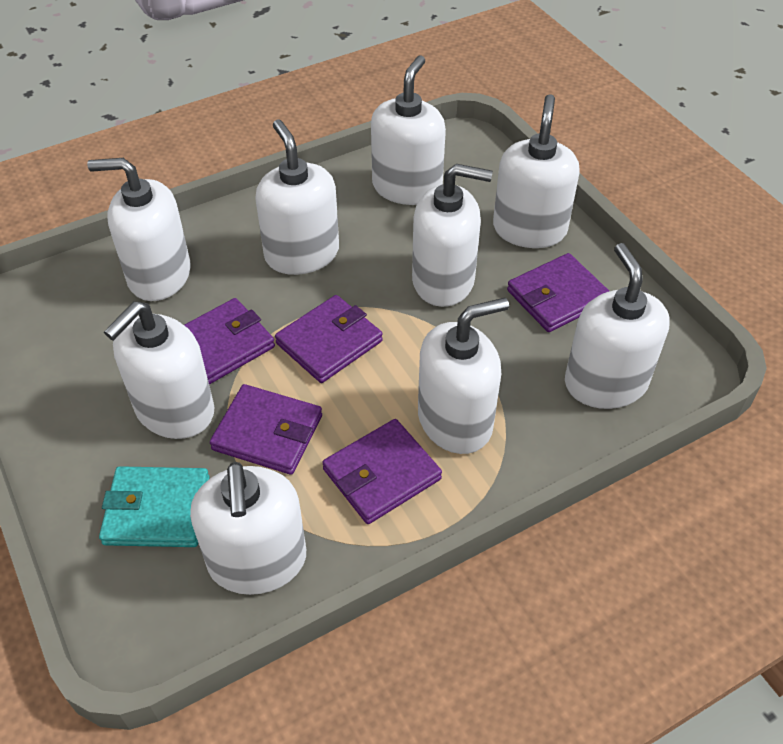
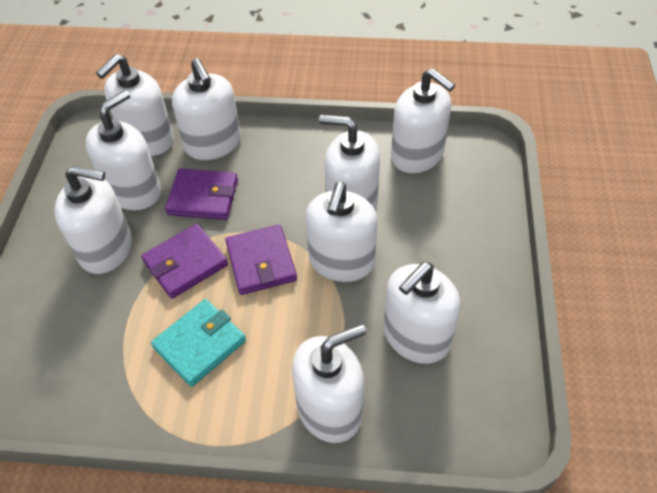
purple wallet: 5 -> 3

